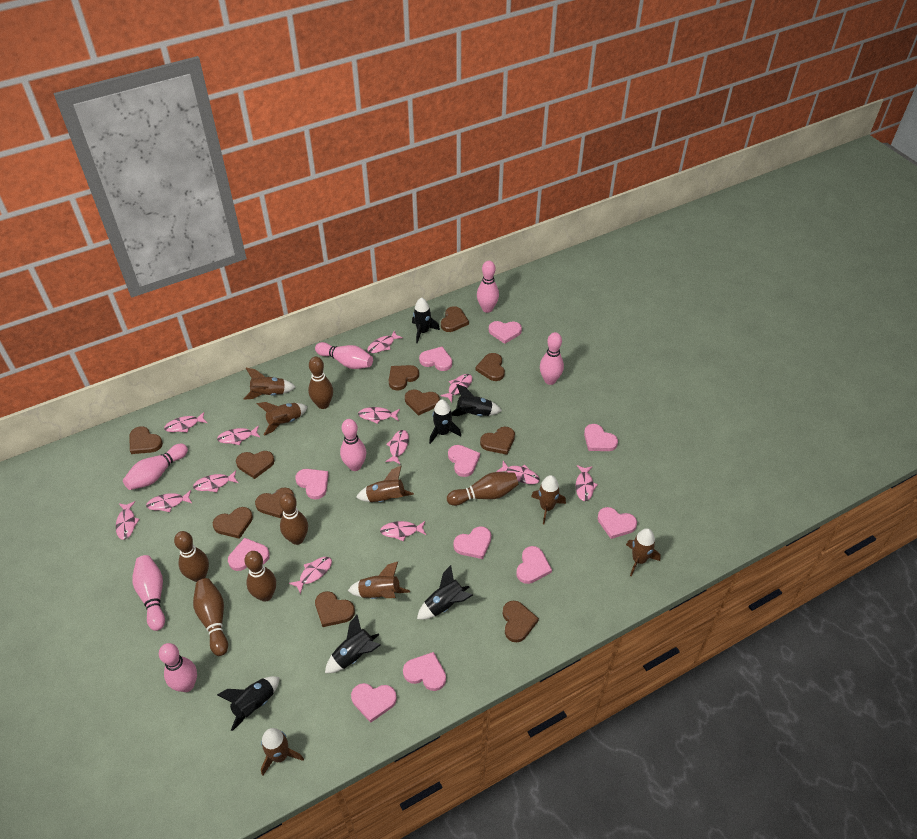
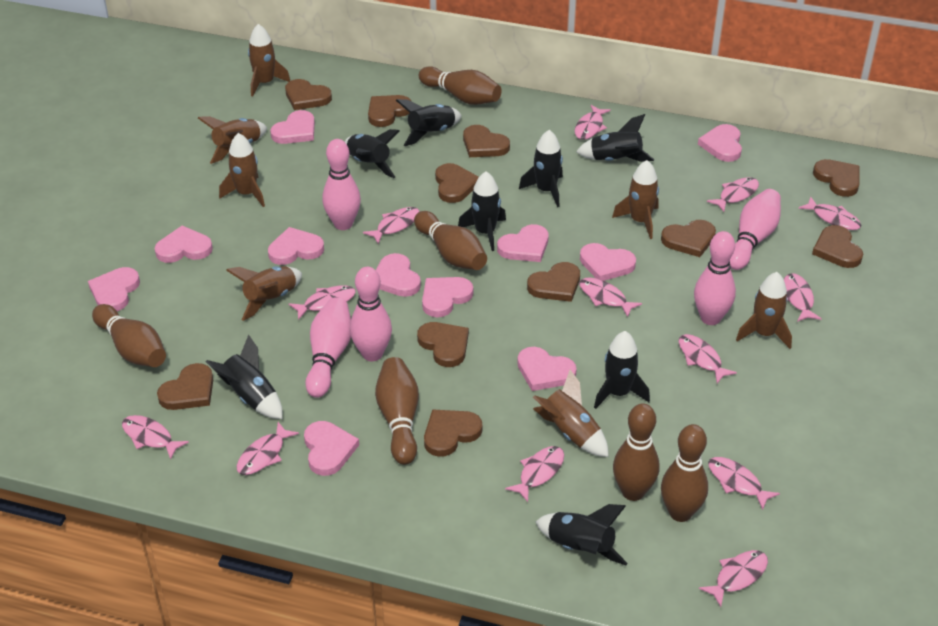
black rocket: 6 -> 8
pink bowling pin: 7 -> 5

